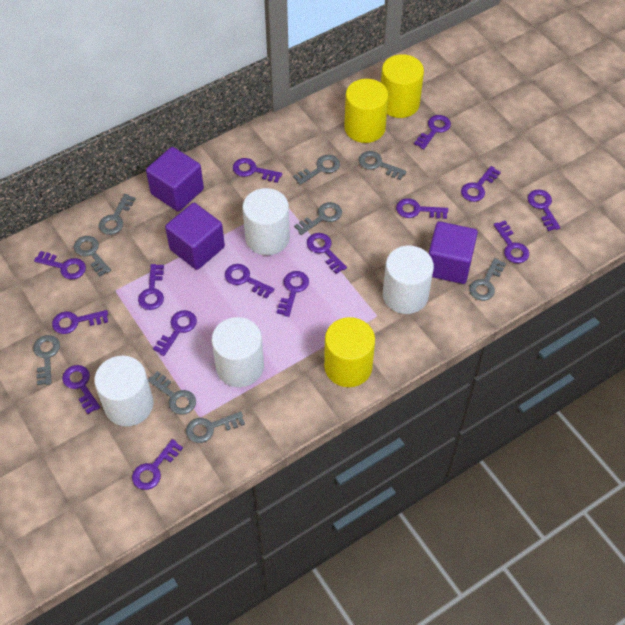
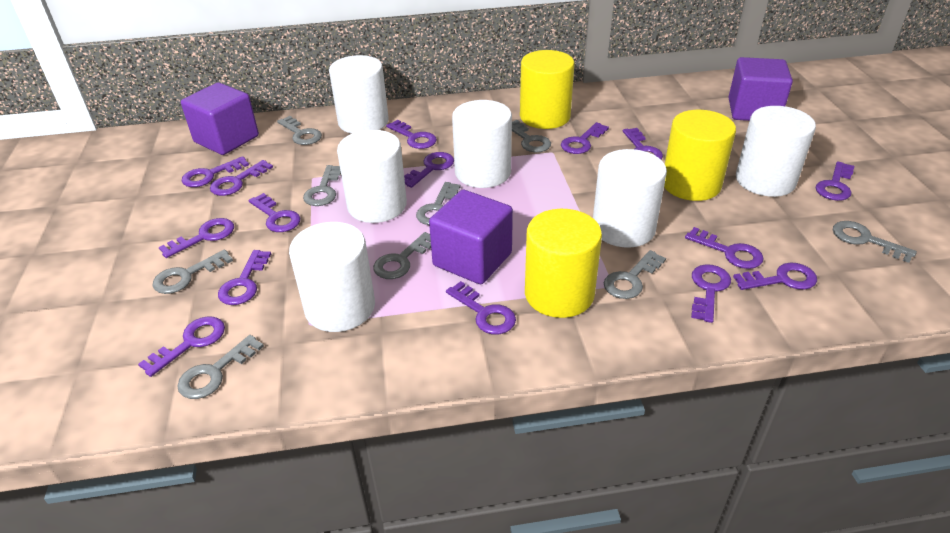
white cylinder: 4 -> 6

